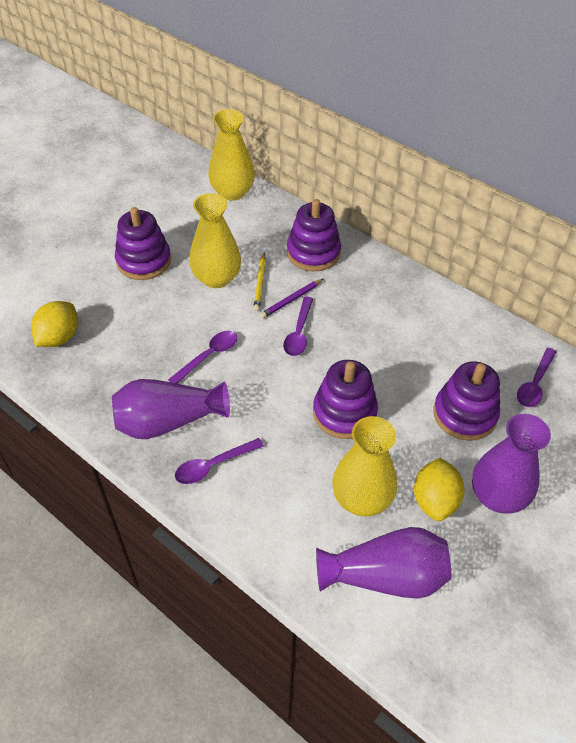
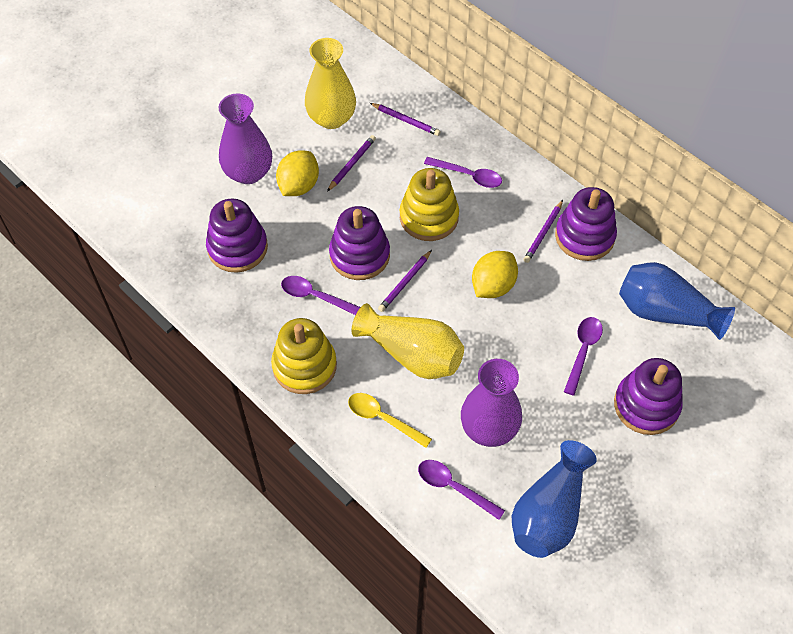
blue vase: 0 -> 2
purple pencil: 1 -> 4
purple vase: 3 -> 2
yellow pencil: 1 -> 0
yellow spoon: 0 -> 1
yellow stacking toy: 0 -> 2
yellow vase: 3 -> 2

